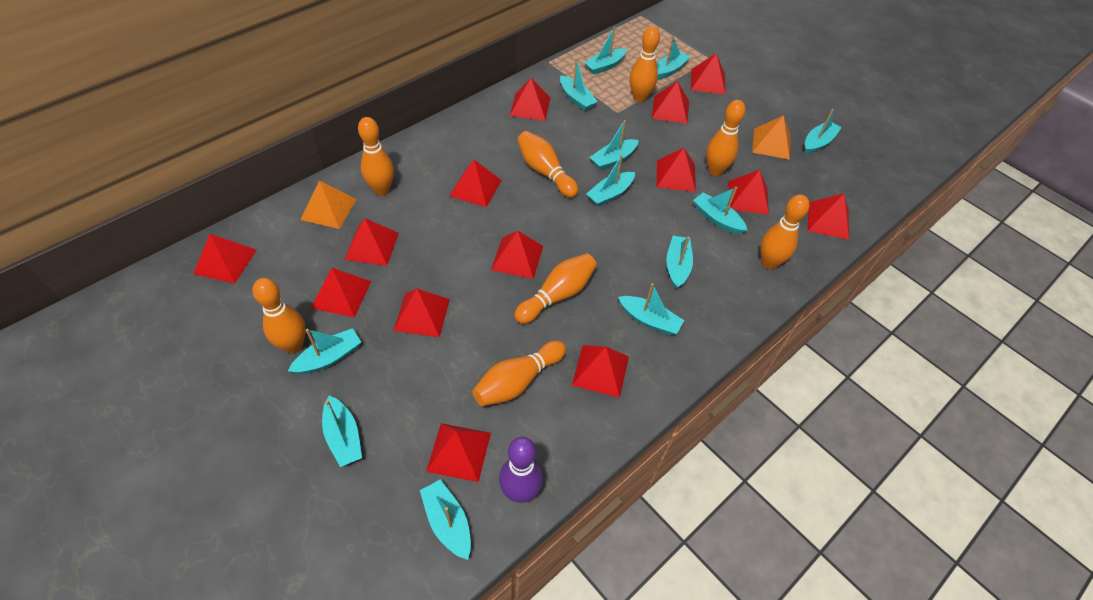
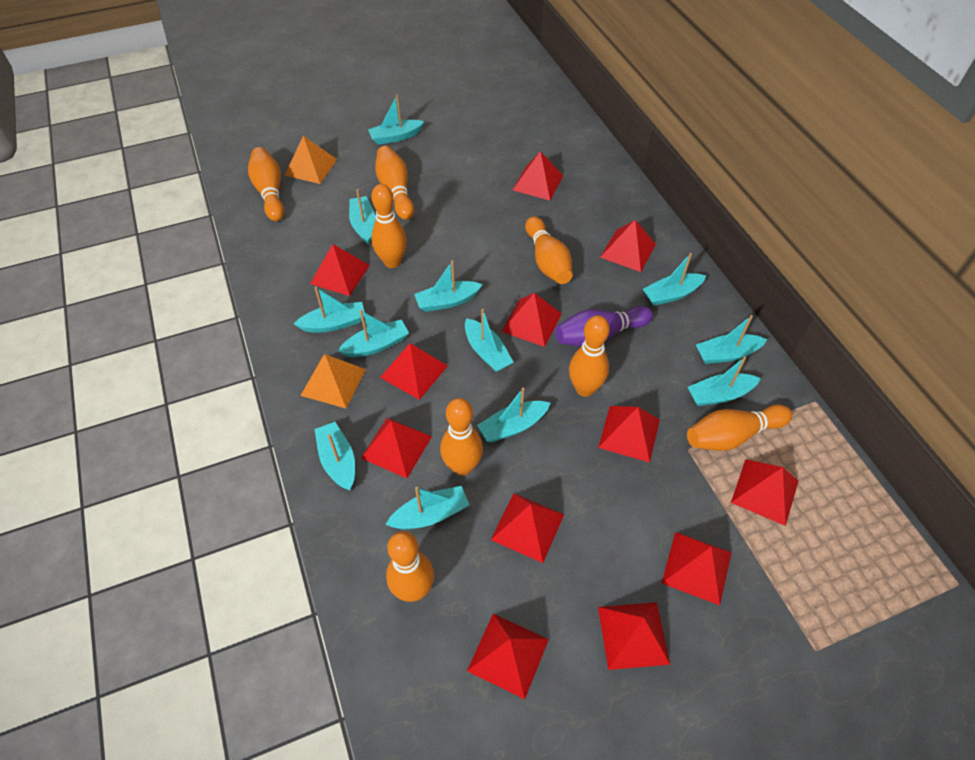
red pyramid: 14 -> 12

